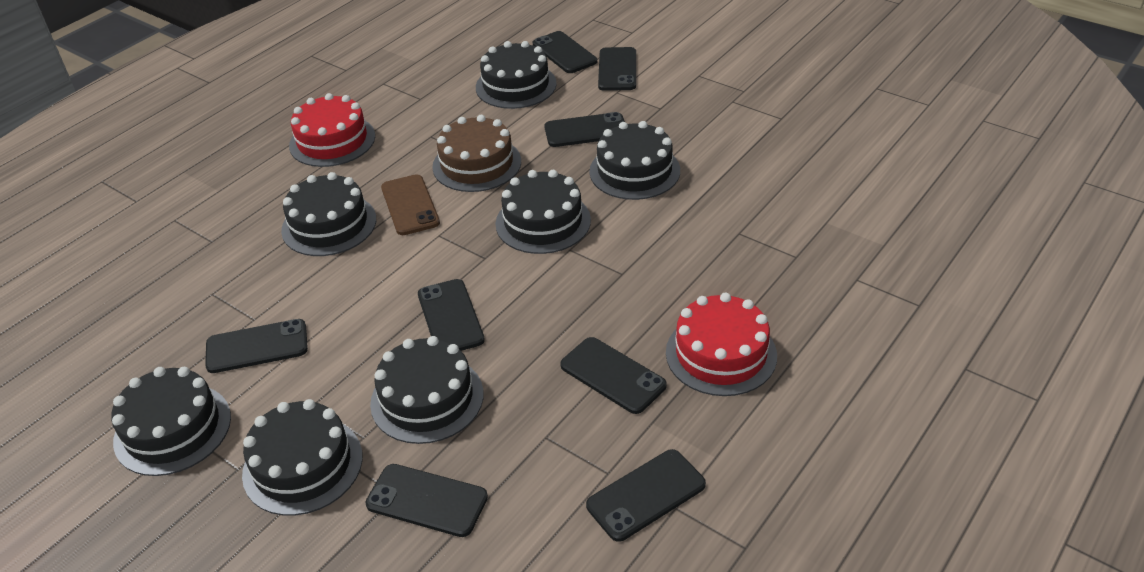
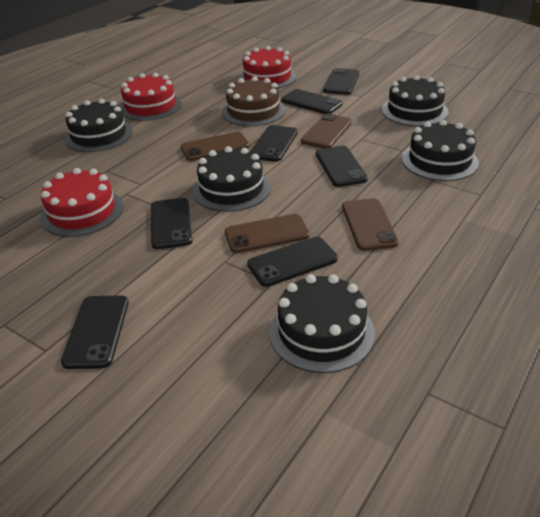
black cake: 7 -> 5
black phone: 8 -> 7
brown phone: 1 -> 4
red cake: 2 -> 3

